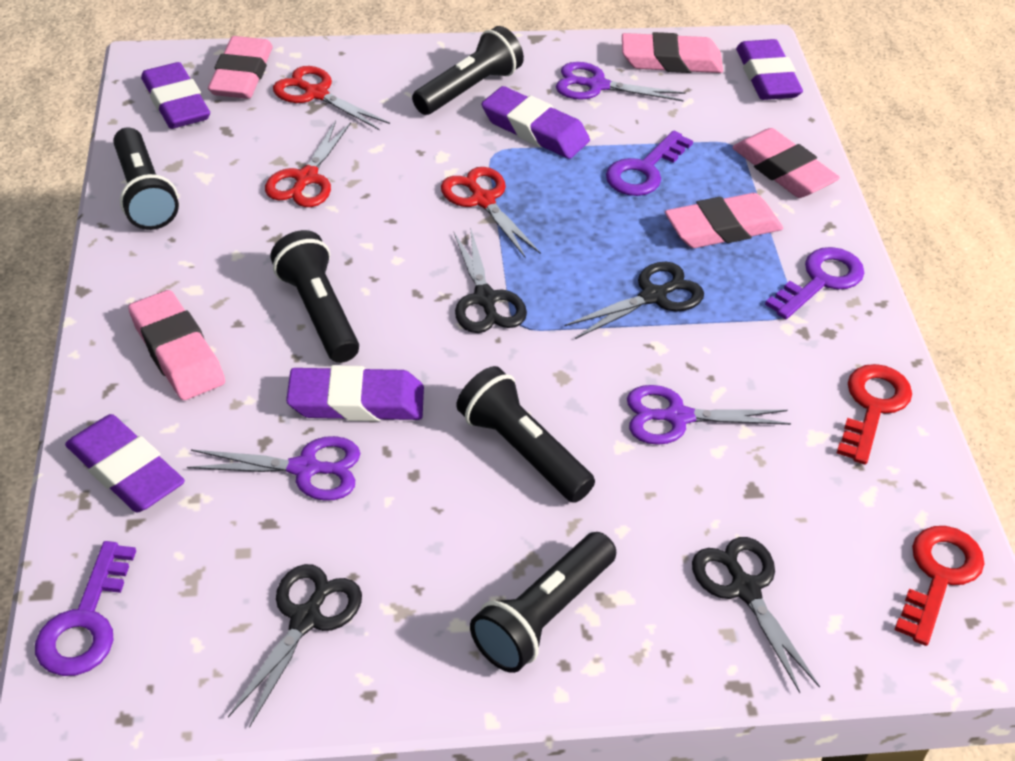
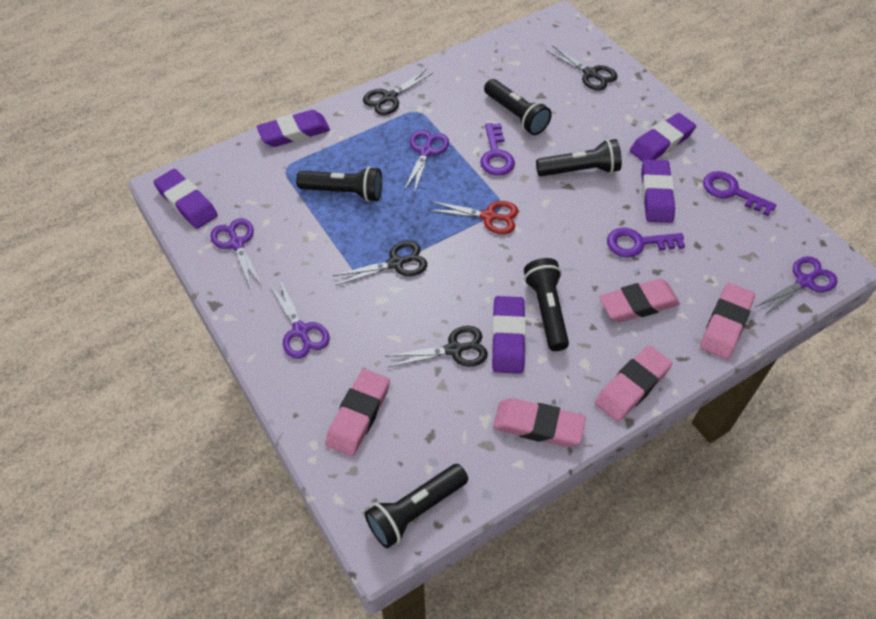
purple scissors: 3 -> 4
red key: 2 -> 0
red scissors: 3 -> 1

